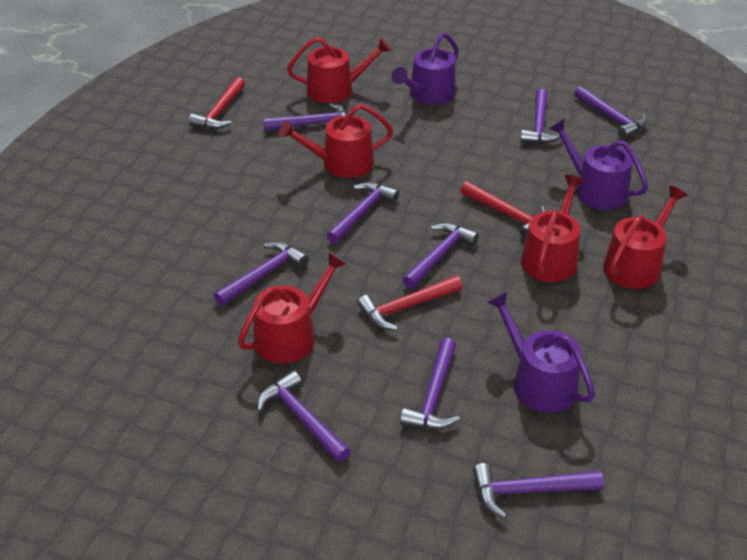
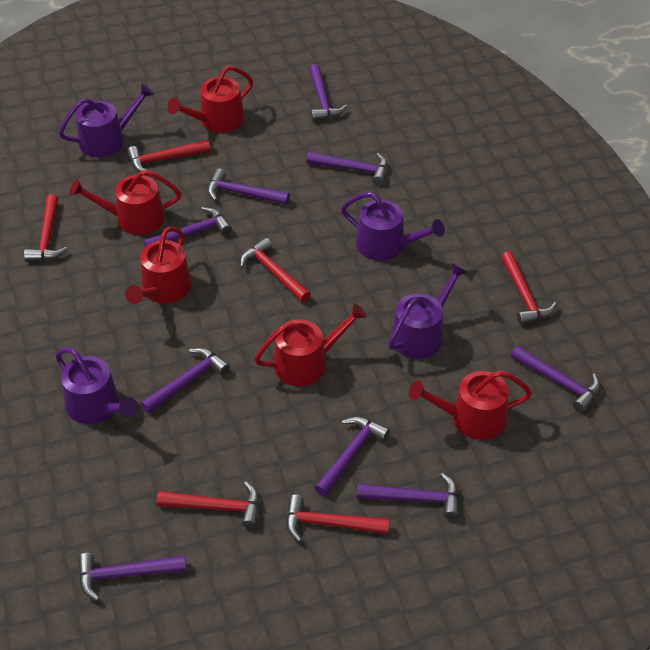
purple watering can: 3 -> 4
red hammer: 3 -> 6

